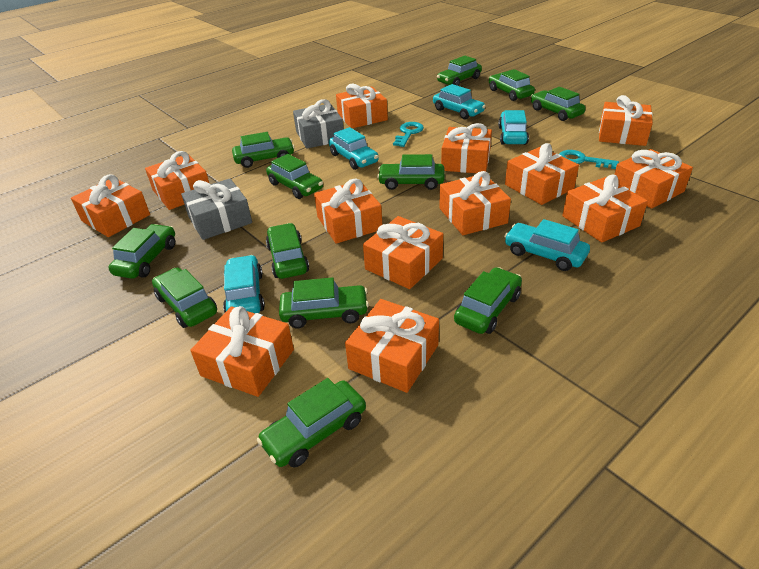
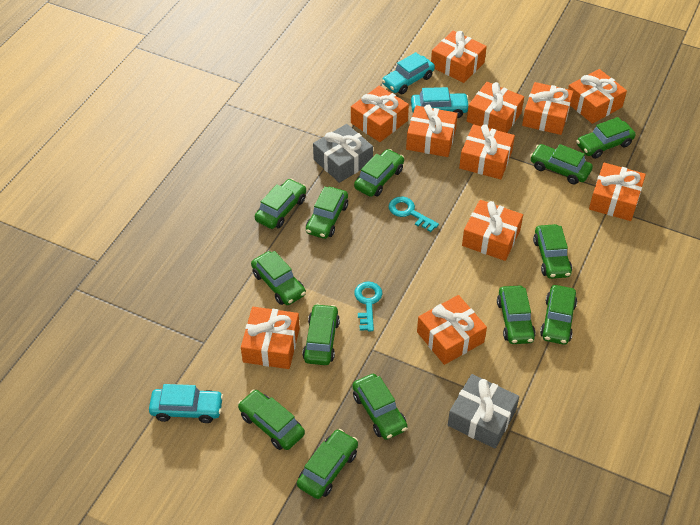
green car: 12 -> 13
orange gift: 13 -> 11
turquoise car: 5 -> 3

